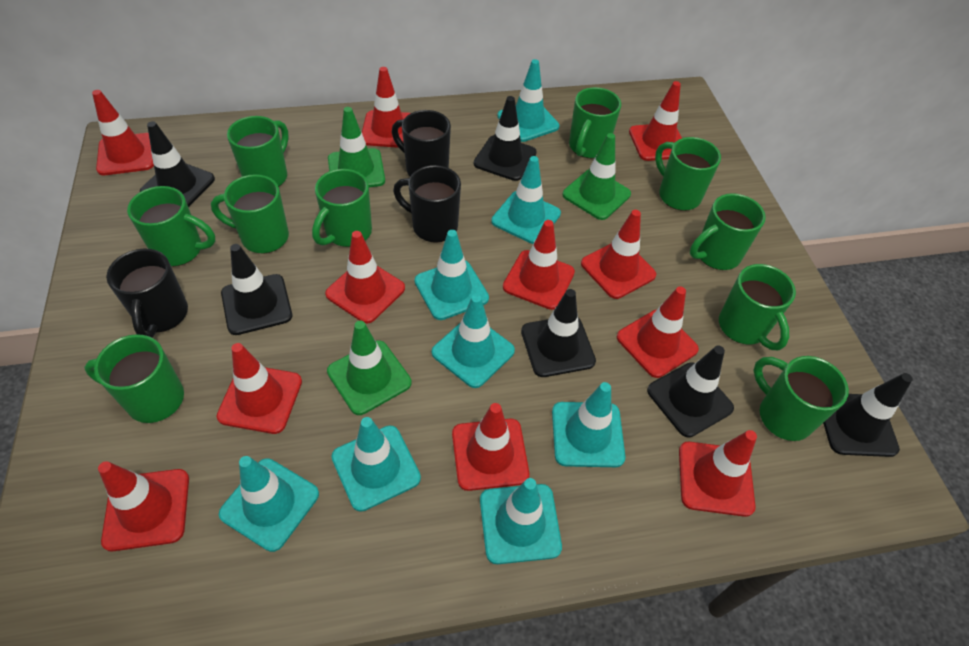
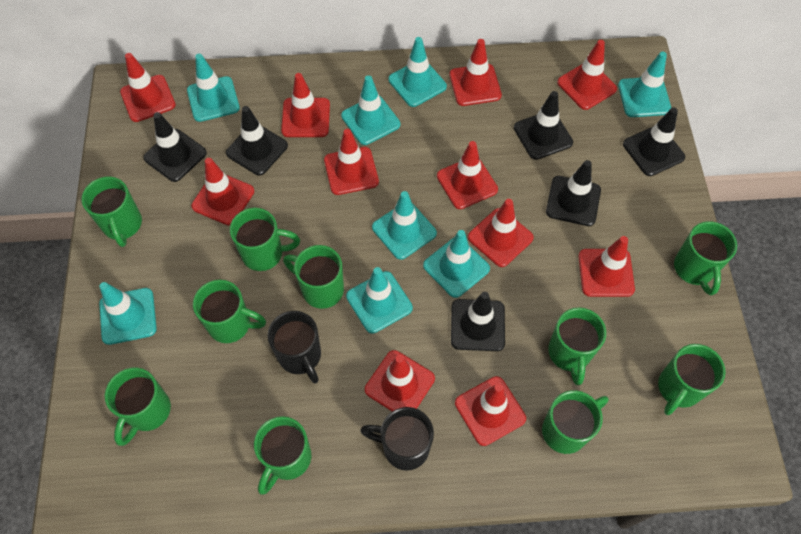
black mug: 3 -> 2
green traffic cone: 3 -> 0

